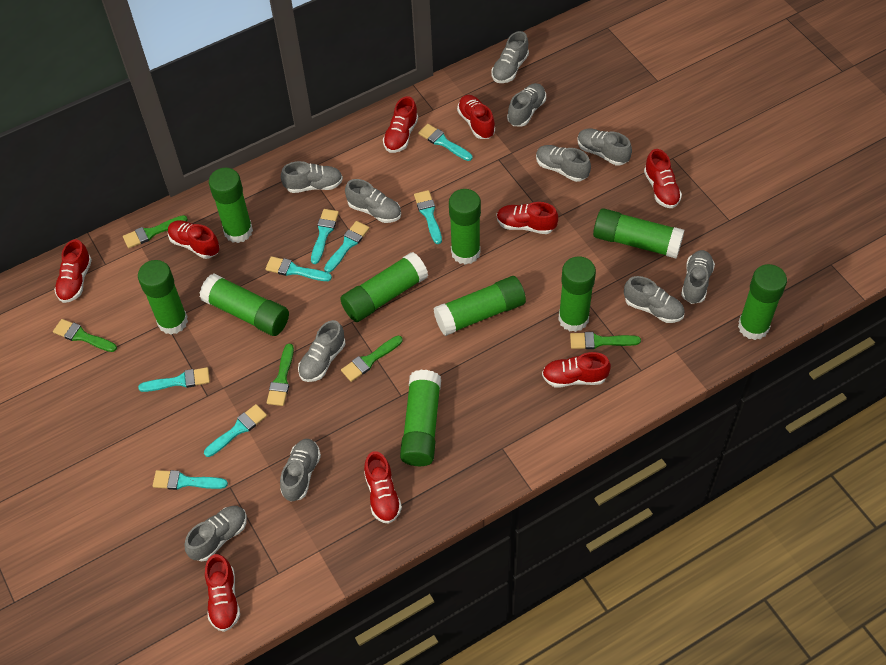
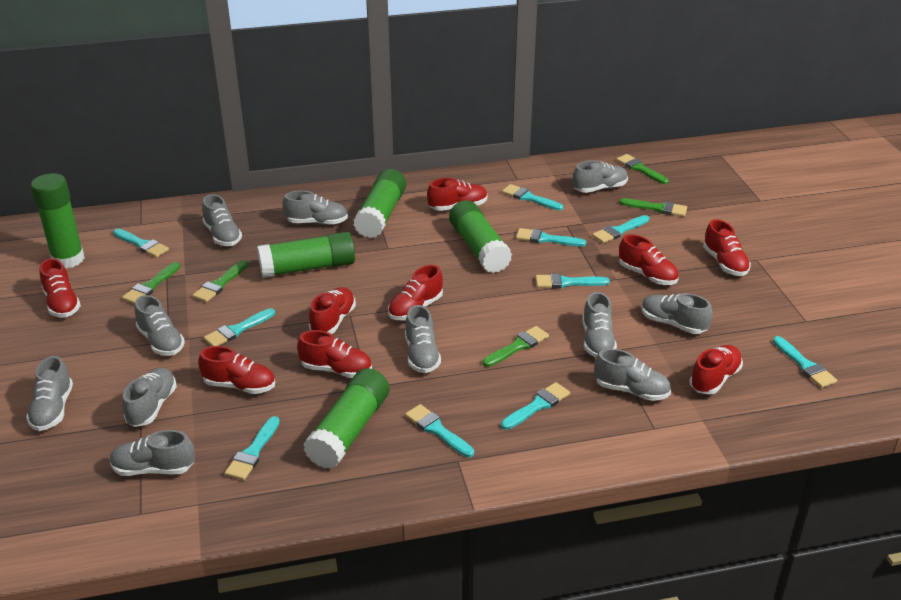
green glue stick: 10 -> 5
turquoise brush: 8 -> 10

